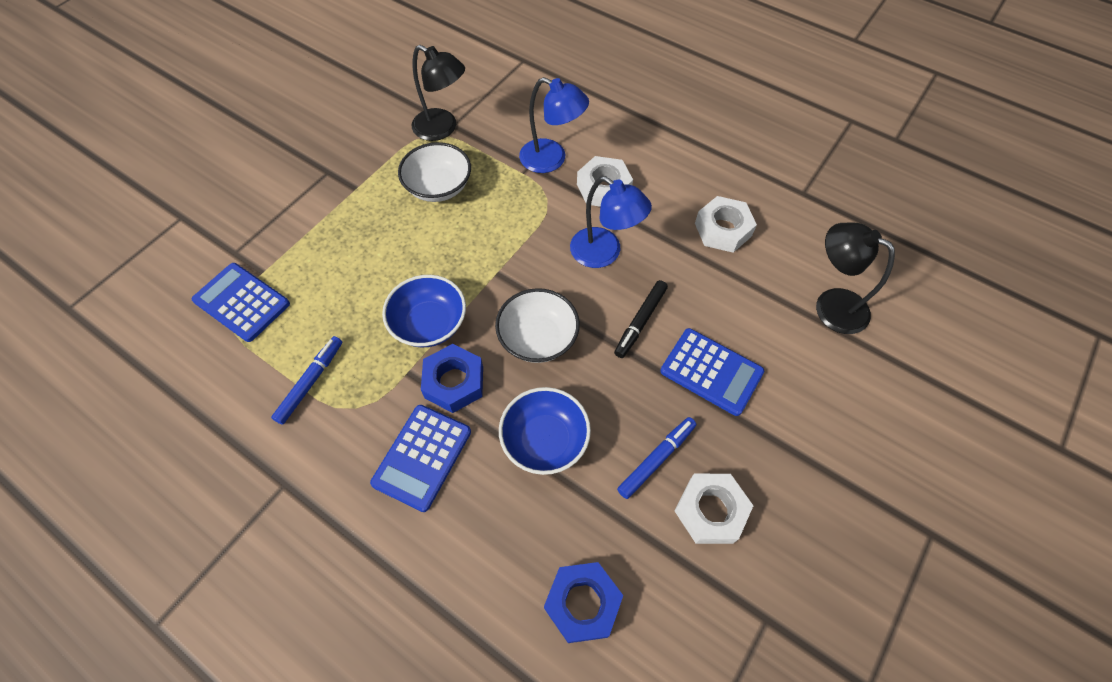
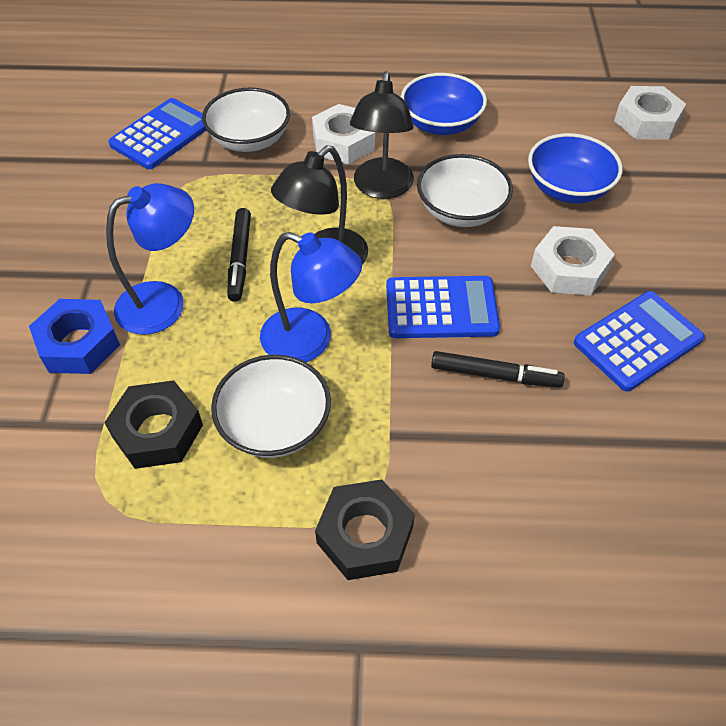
black marker: 1 -> 2
black nut: 0 -> 2
blue marker: 2 -> 0
blue nut: 2 -> 1
white bowl: 2 -> 3

